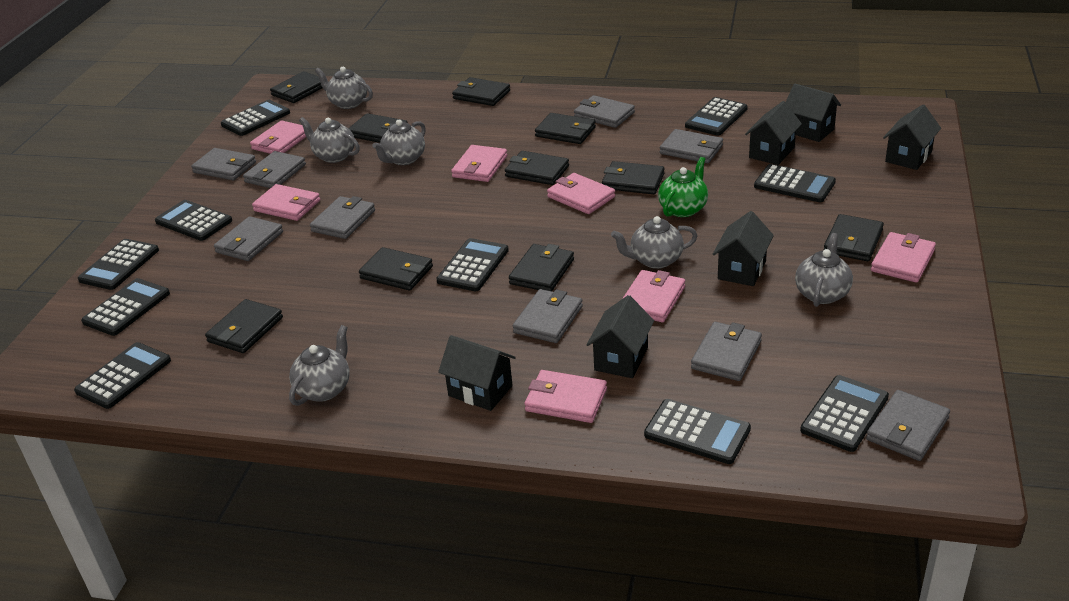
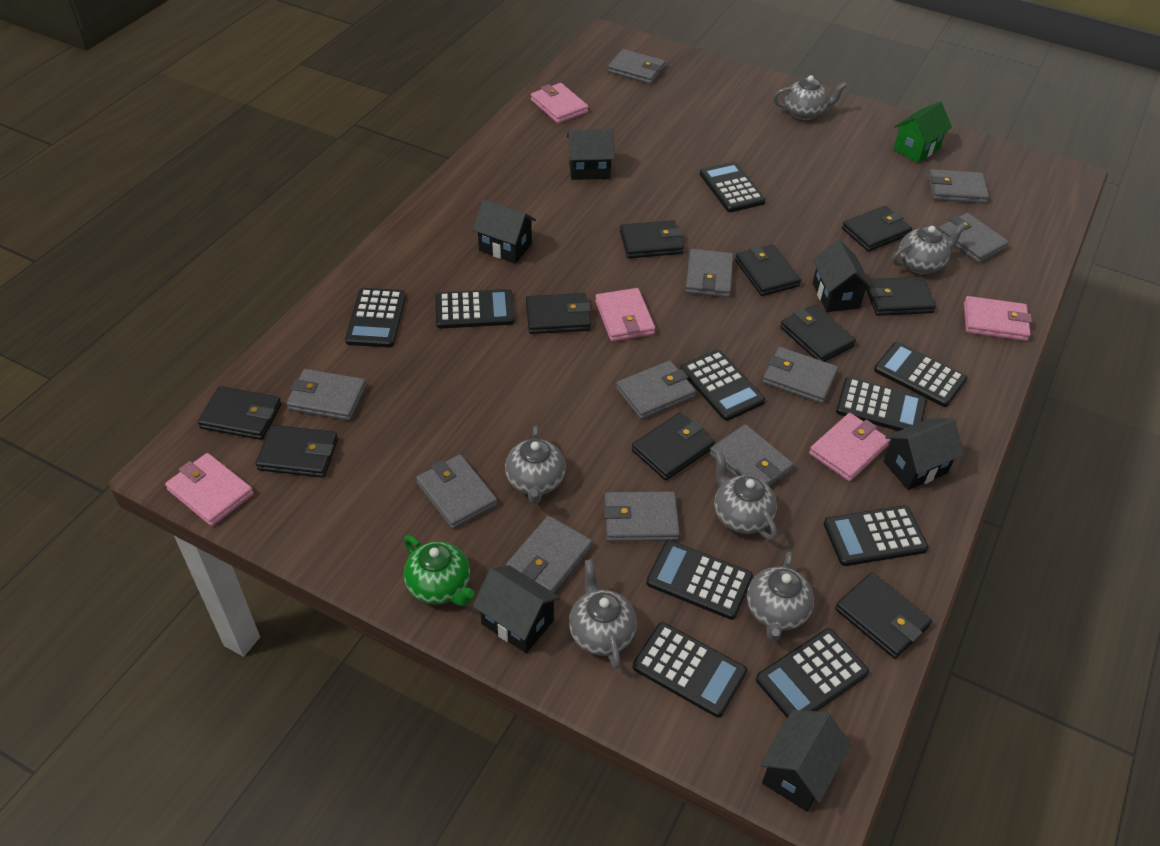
green house: 0 -> 1
grey wallet: 9 -> 11
pink wallet: 7 -> 5

